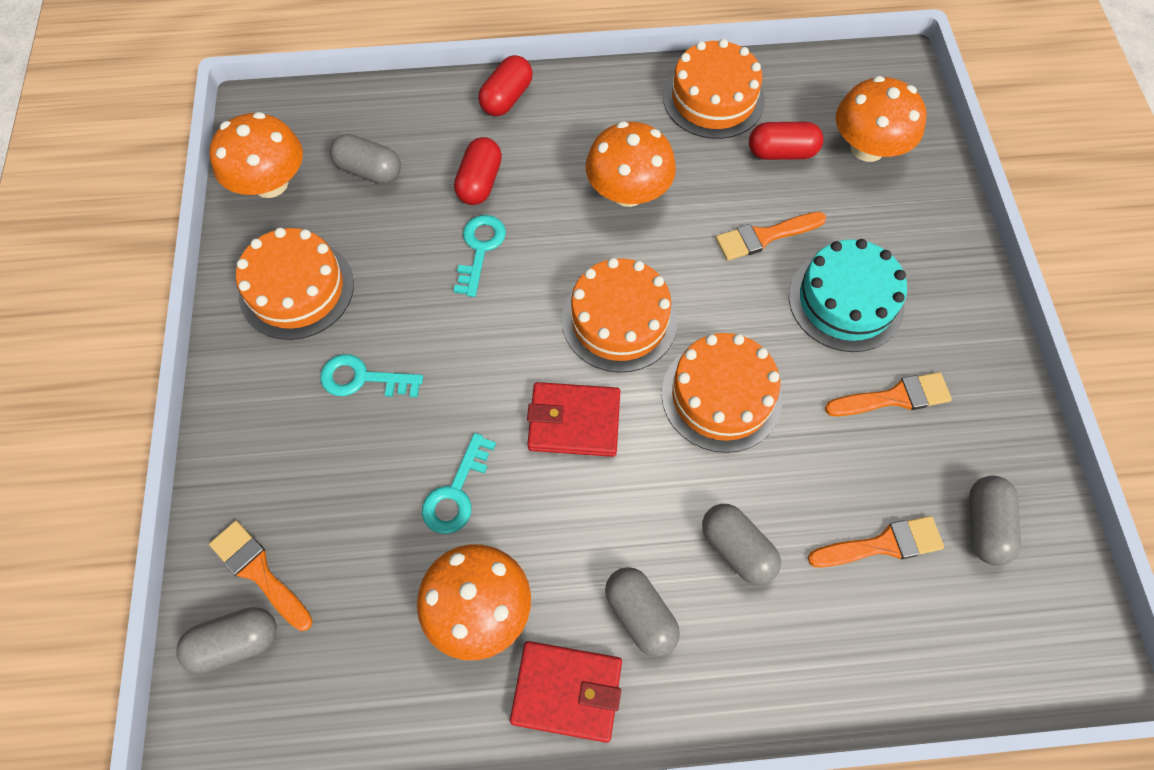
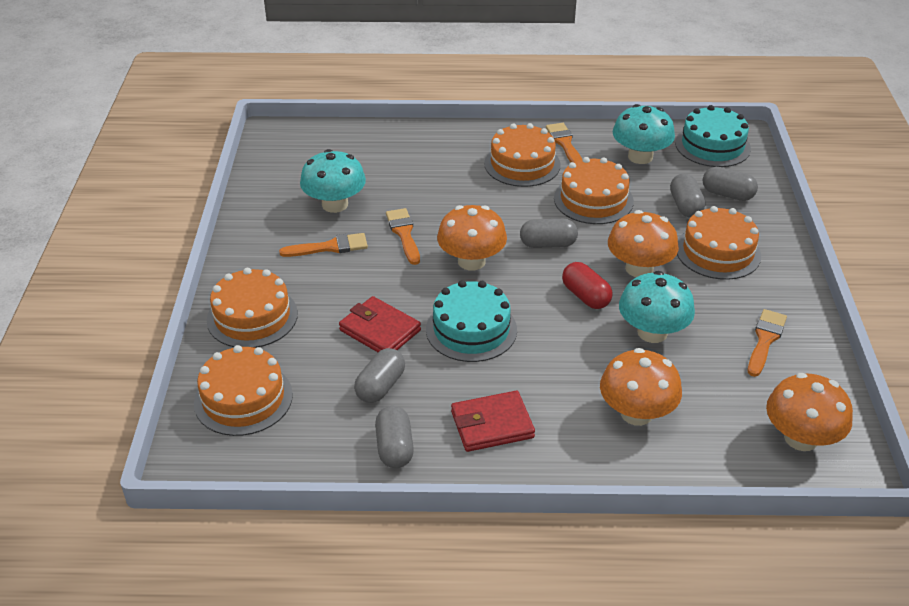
orange cake: 4 -> 5
red capsule: 3 -> 1
turquoise cake: 1 -> 2
turquoise key: 3 -> 0
turquoise mushroom: 0 -> 3

